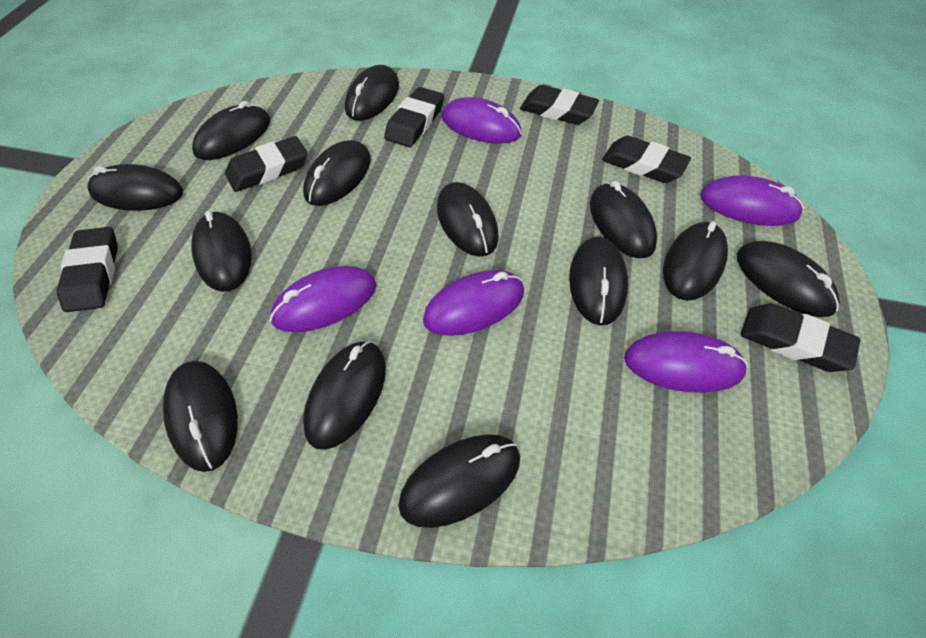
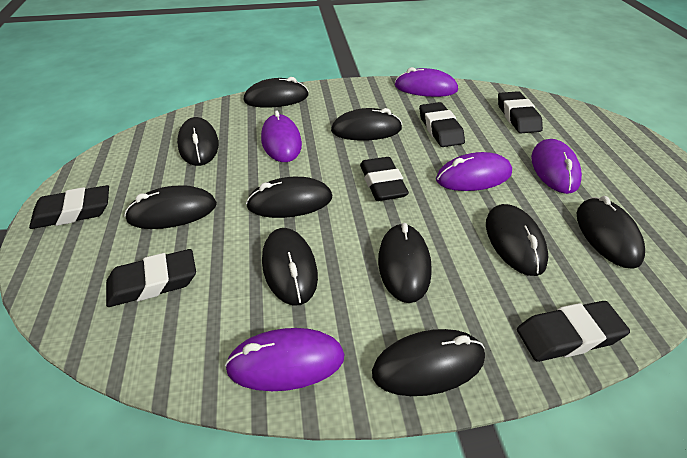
black mouse: 13 -> 10

